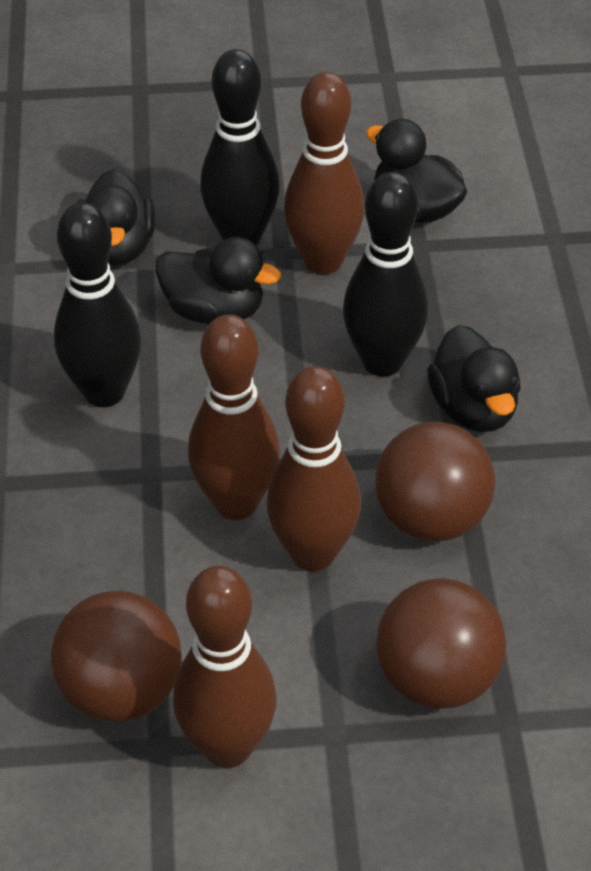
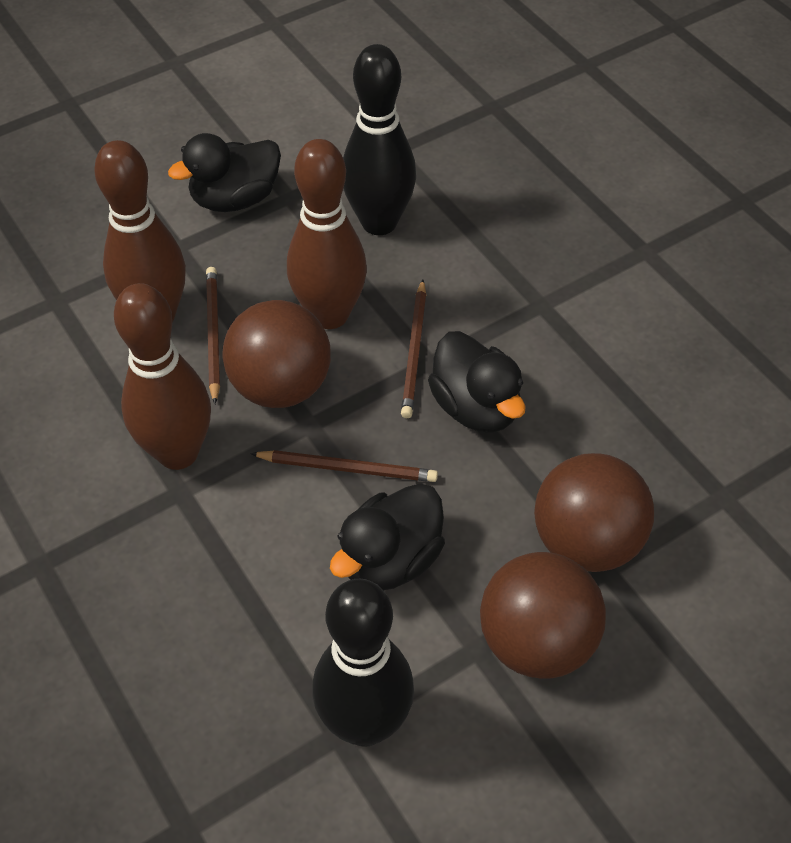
black bowling pin: 3 -> 2
black duck: 4 -> 3
brown bowling pin: 4 -> 3
brown pencil: 0 -> 3

